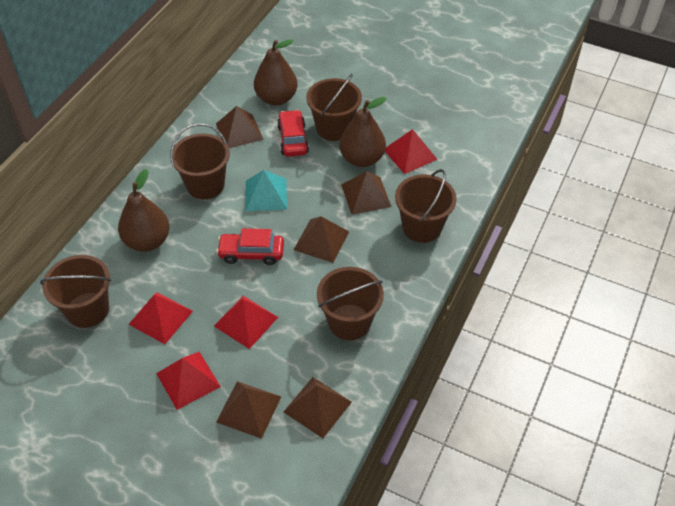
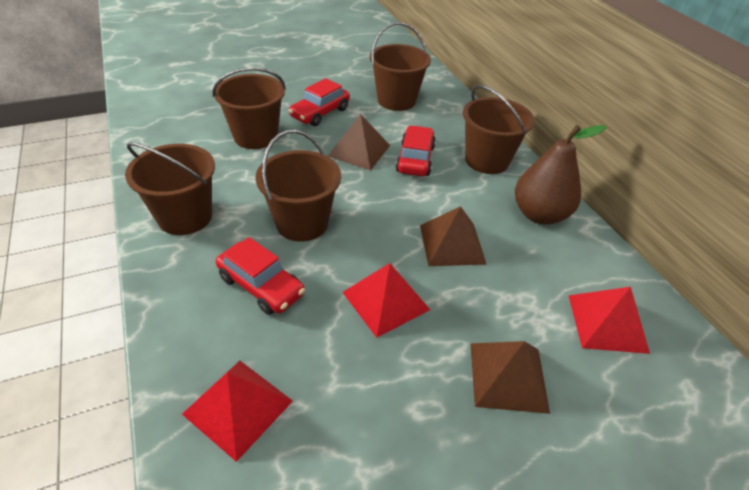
brown pear: 3 -> 1
brown pyramid: 5 -> 3
red car: 2 -> 3
red pyramid: 4 -> 3
turquoise pyramid: 1 -> 0

